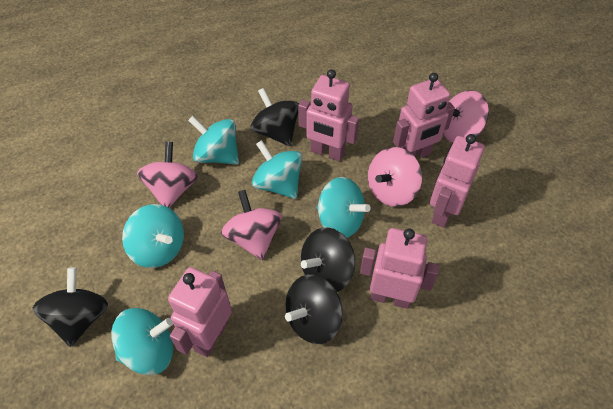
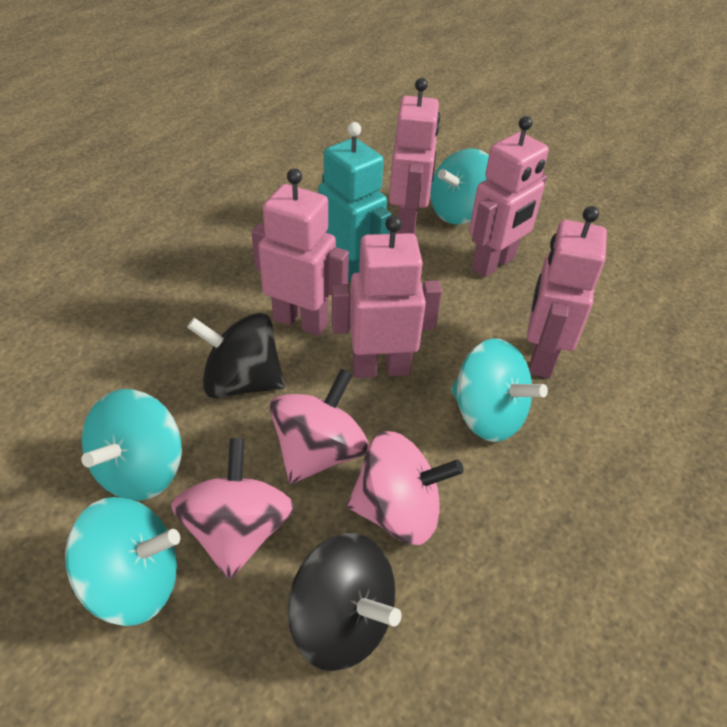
black spinning top: 4 -> 2
pink spinning top: 4 -> 3
turquoise robot: 0 -> 1
turquoise spinning top: 5 -> 4

